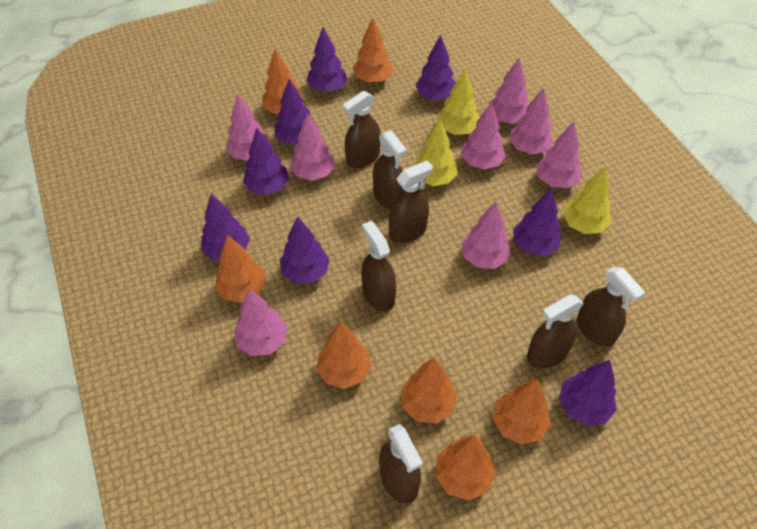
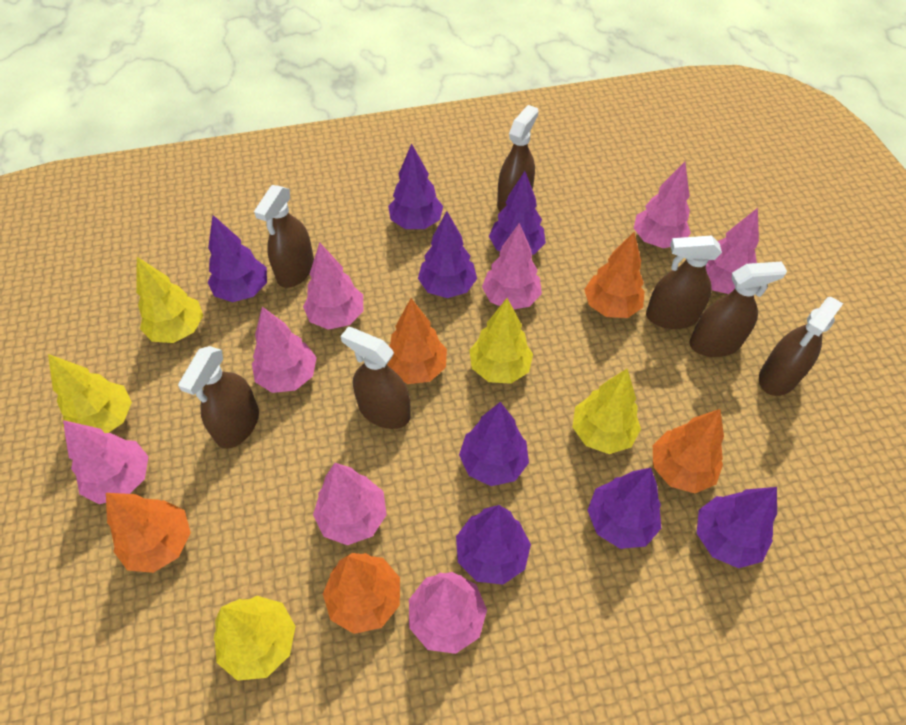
orange tree: 7 -> 5
yellow tree: 3 -> 5

